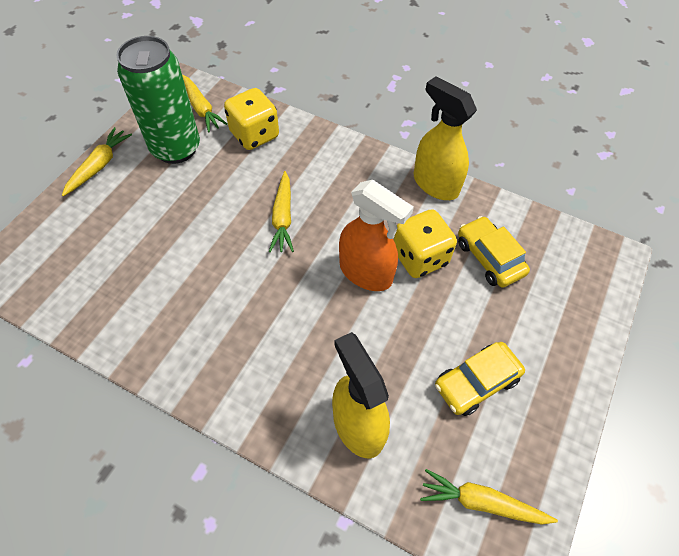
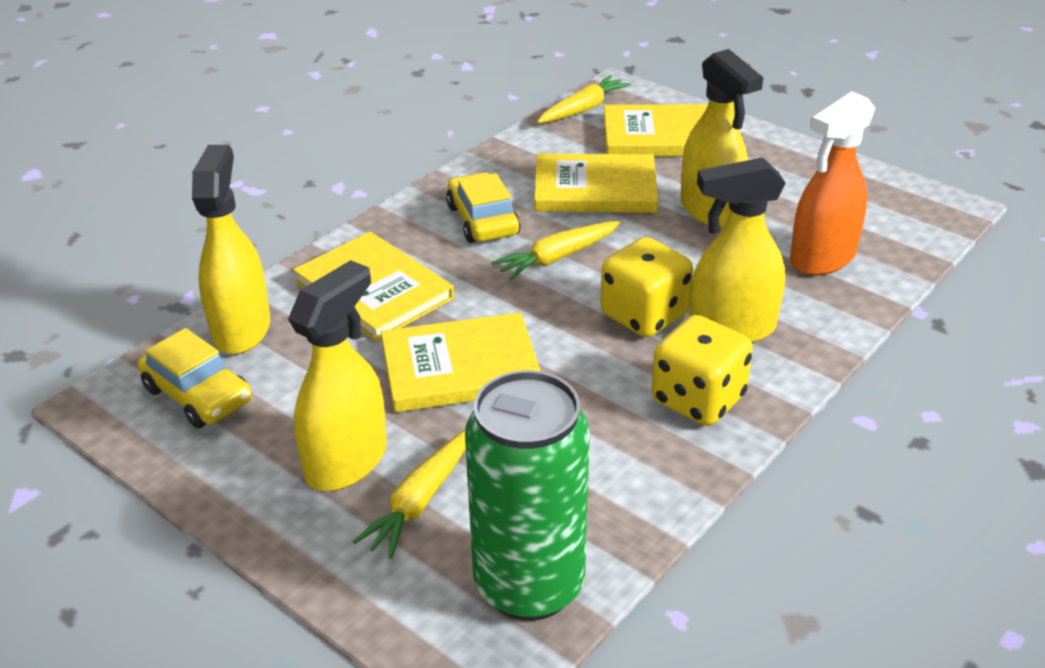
yellow book: 0 -> 4
yellow carrot: 4 -> 3
yellow spray bottle: 2 -> 4

